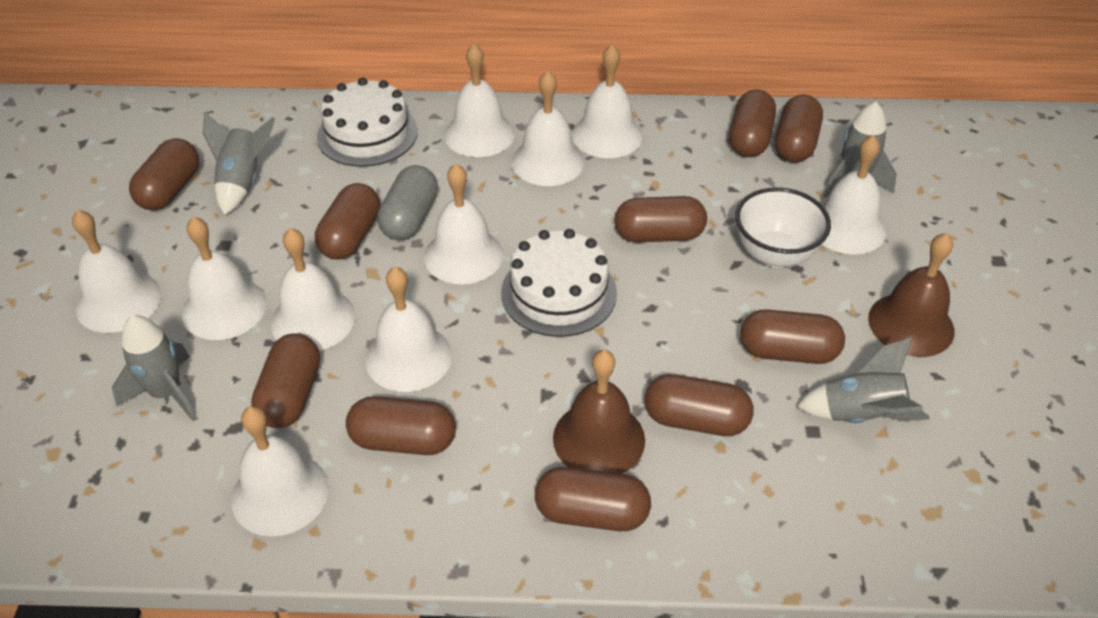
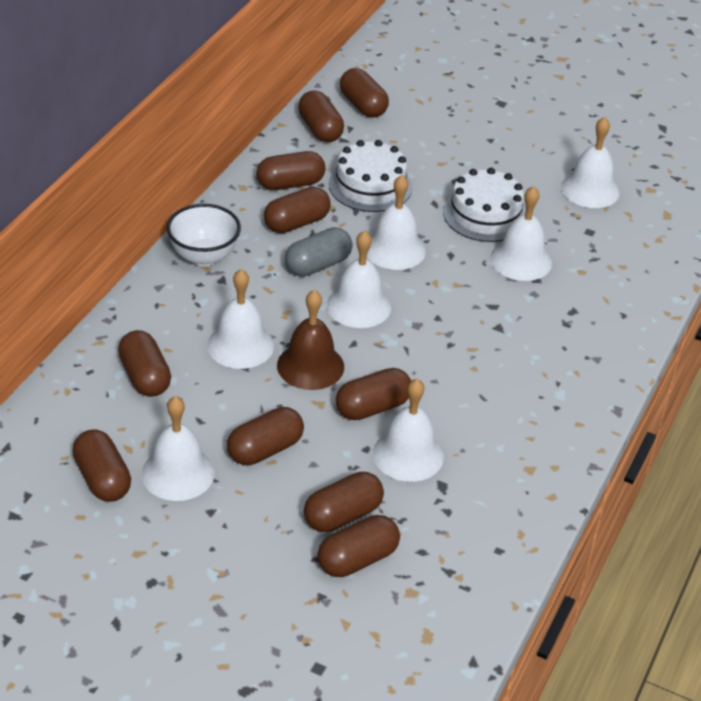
brown bell: 2 -> 1
grey rocket: 4 -> 0
white bell: 10 -> 7

